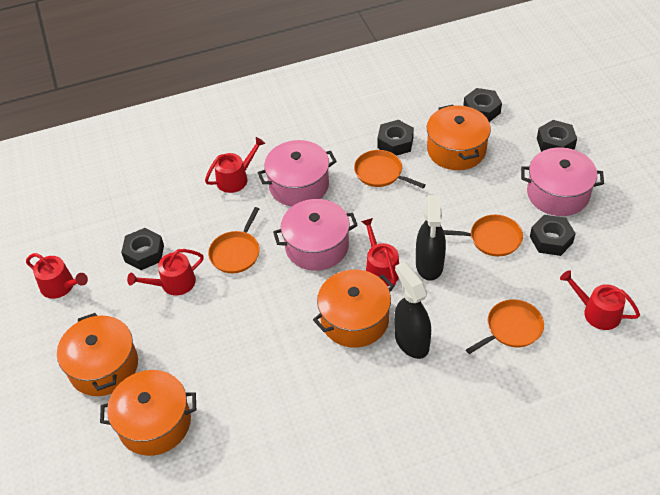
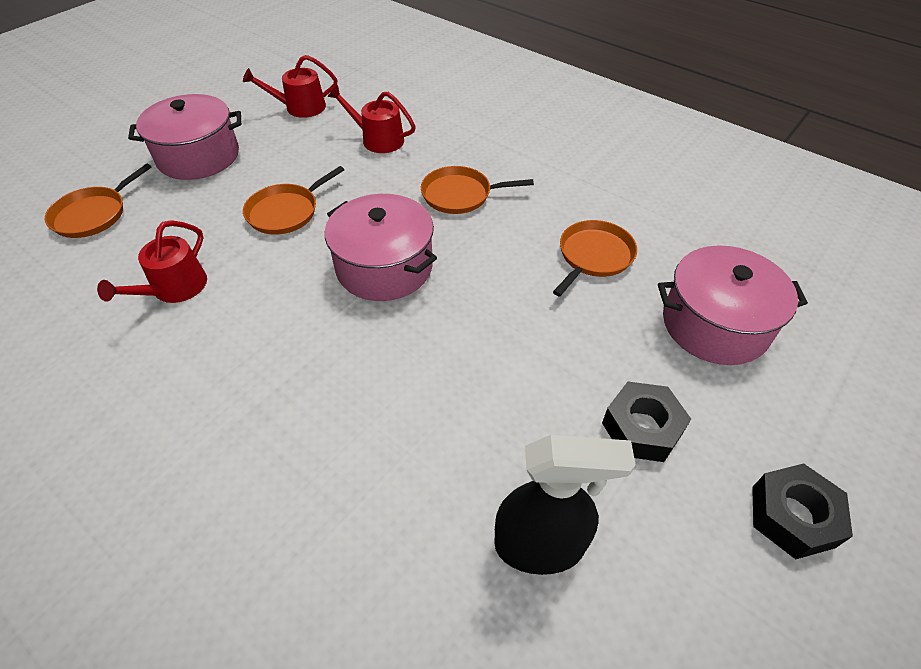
black nut: 5 -> 2
black spray bottle: 2 -> 1
orange pot: 4 -> 0
red watering can: 5 -> 3

